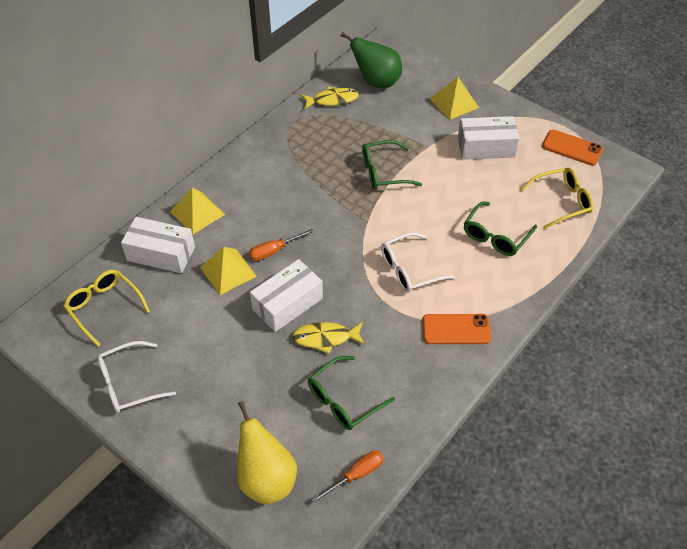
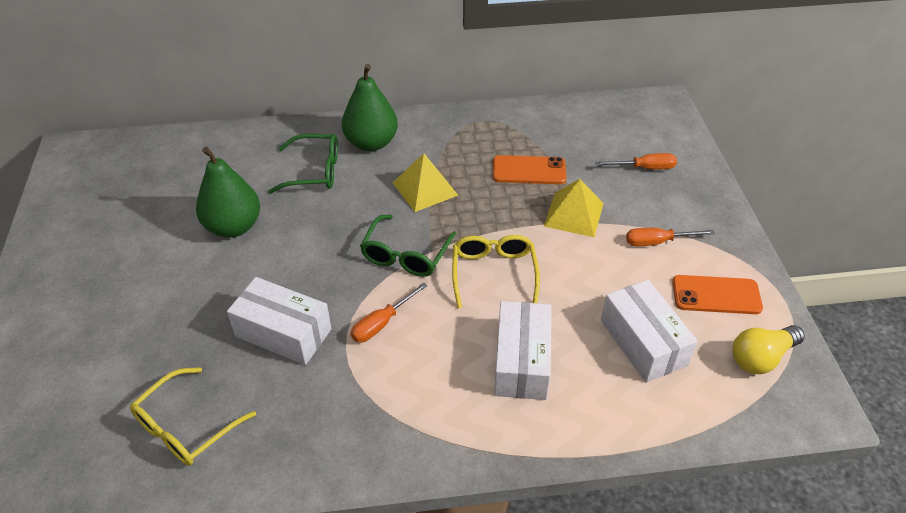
green glasses: 3 -> 2
green pear: 1 -> 2
orange screwdriver: 2 -> 3
white glasses: 2 -> 0
yellow fish: 2 -> 0
yellow light bulb: 0 -> 1
yellow pear: 1 -> 0
yellow pyramid: 3 -> 2

